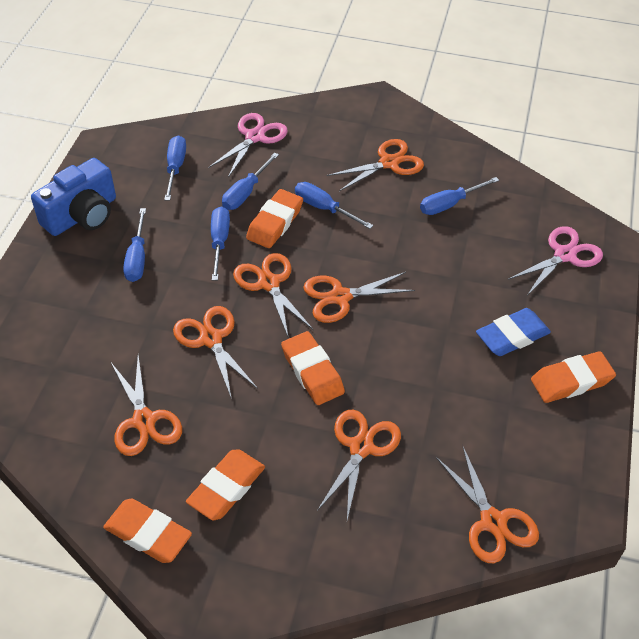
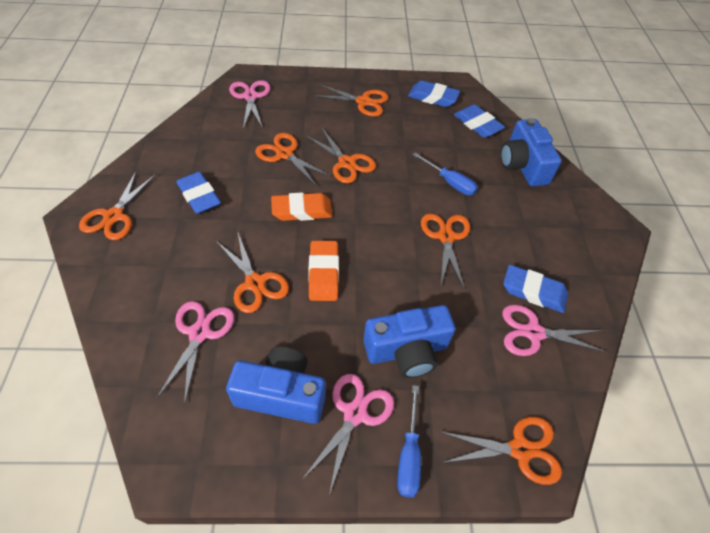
blue camera: 1 -> 3
blue eraser: 1 -> 4
blue screwdriver: 6 -> 2
orange eraser: 5 -> 2
pink scissors: 2 -> 4

